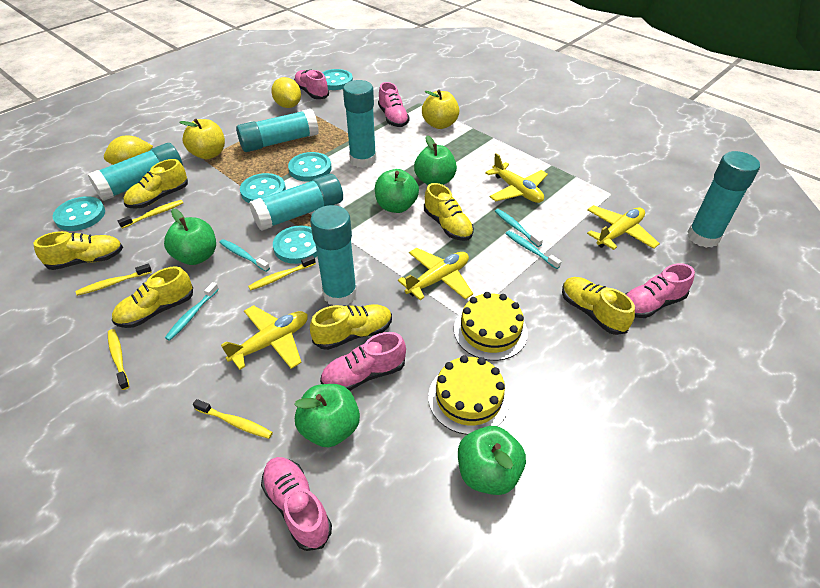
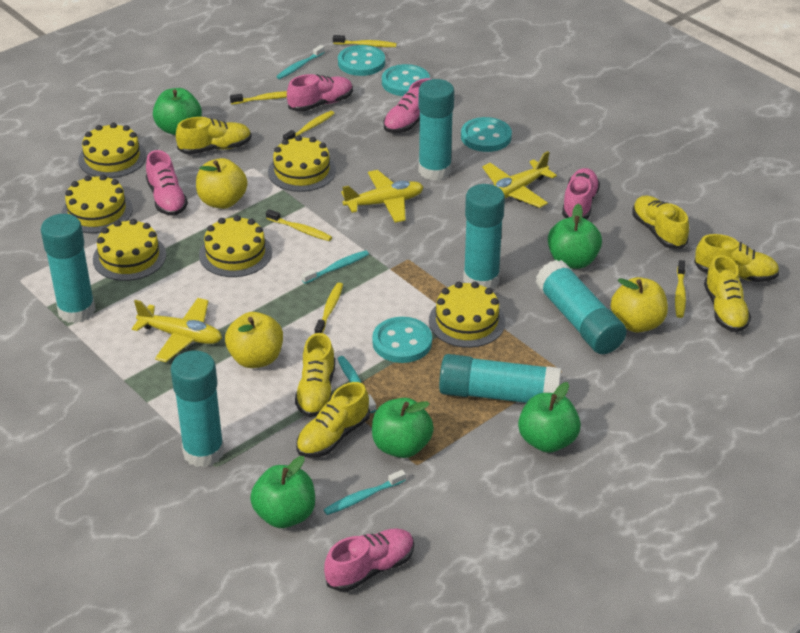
turquoise button: 5 -> 4
yellow apple: 2 -> 3
yellow cake: 2 -> 6
yellow lemon: 2 -> 0
yellow plane: 4 -> 3
yellow toothbrush: 5 -> 6

